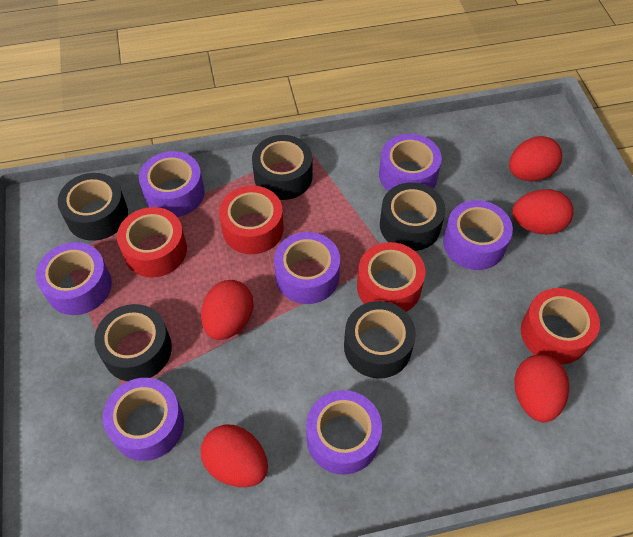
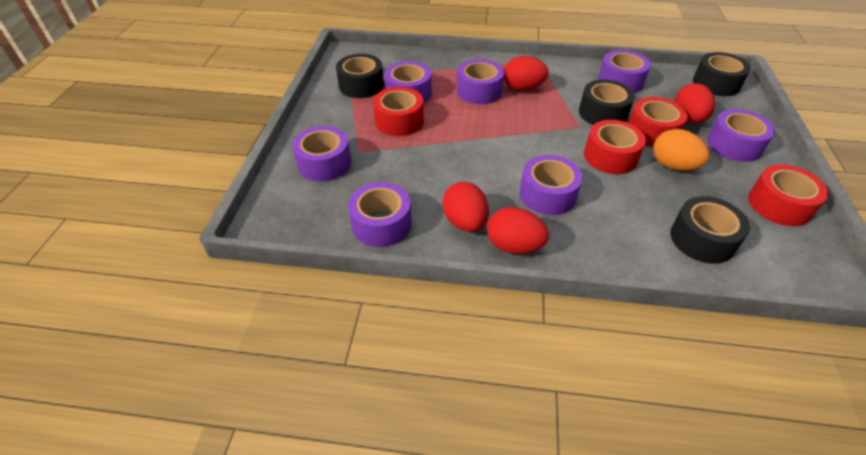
black tape: 5 -> 4
orange egg: 0 -> 1
red egg: 5 -> 4

